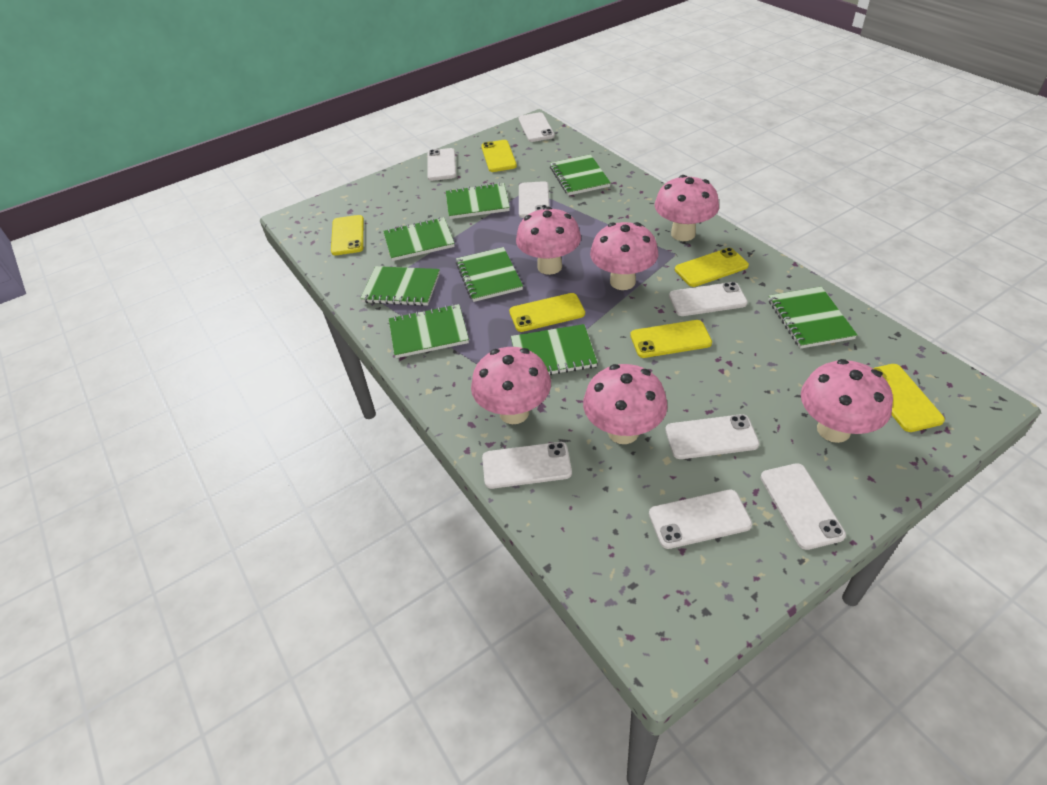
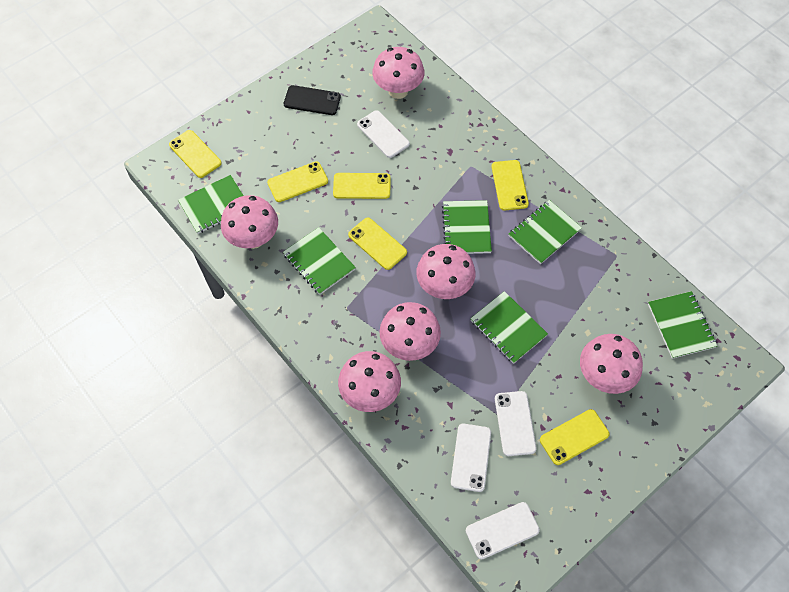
black phone: 0 -> 1
green notebook: 8 -> 6
white phone: 8 -> 4

